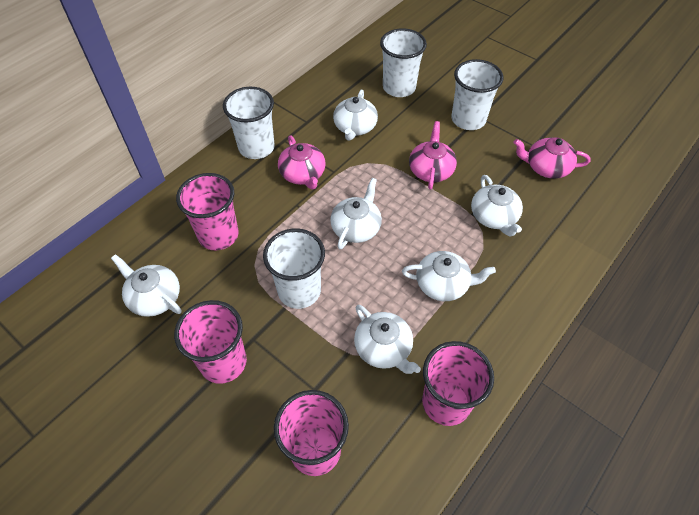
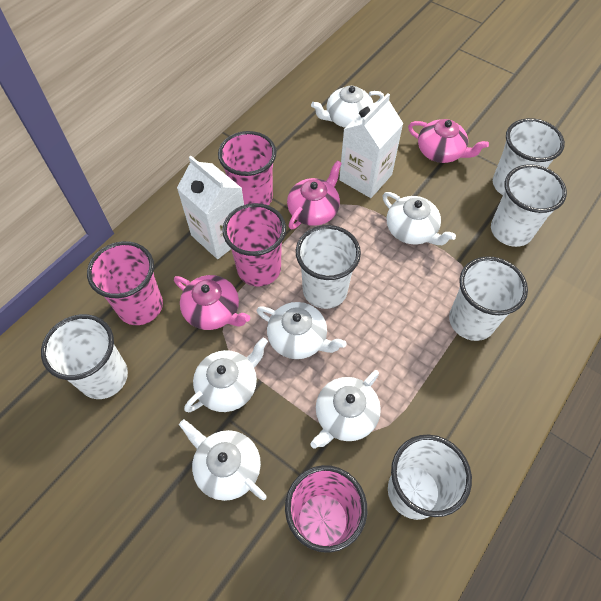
white carton: 0 -> 2
white cup: 4 -> 6

